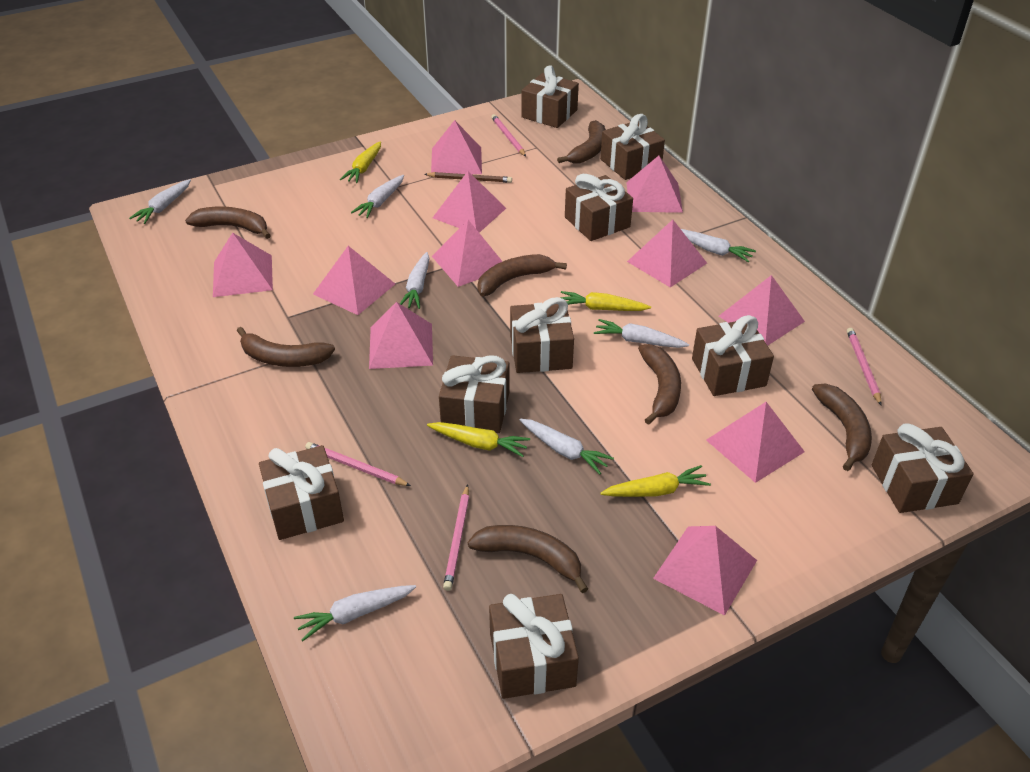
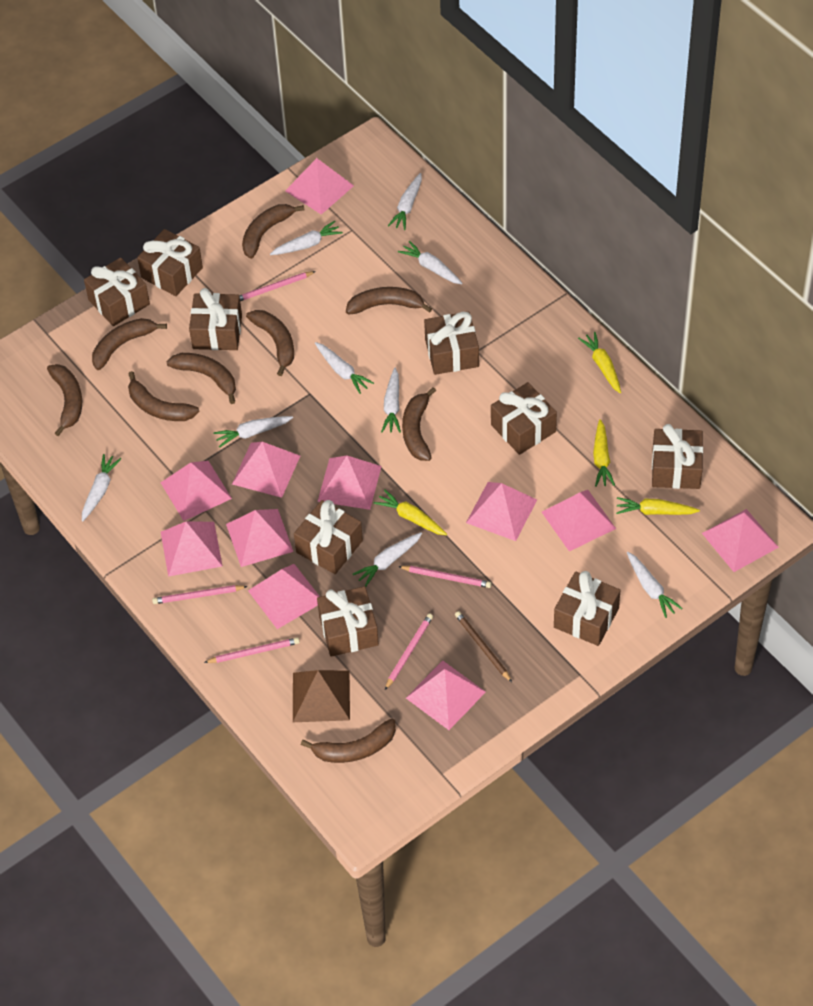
brown banana: 7 -> 9
brown pyramid: 0 -> 1
pink pencil: 4 -> 5
white carrot: 7 -> 9

